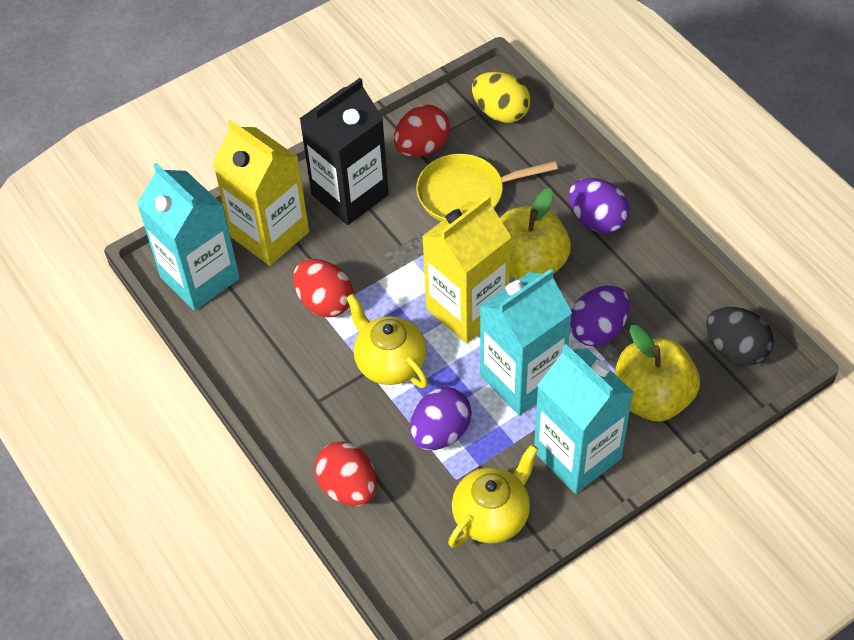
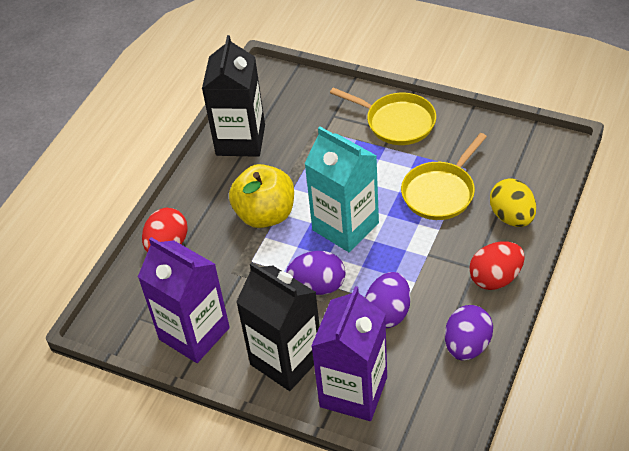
black carton: 1 -> 2
black egg: 1 -> 0
purple carton: 0 -> 2
red egg: 3 -> 2
turquoise carton: 3 -> 1
yellow apple: 2 -> 1
yellow carton: 2 -> 0
yellow pan: 1 -> 2
yellow teapot: 2 -> 0

